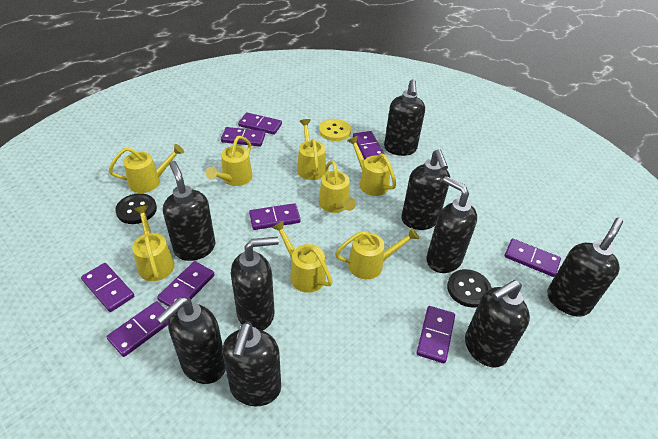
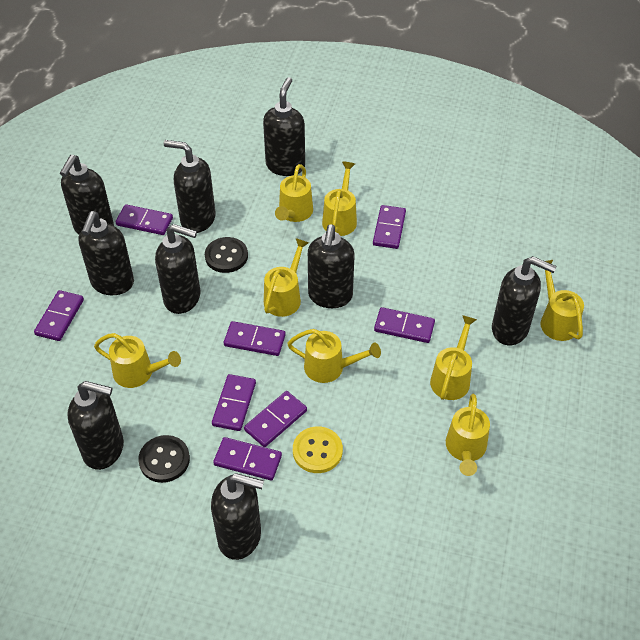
purple domino: 9 -> 8

